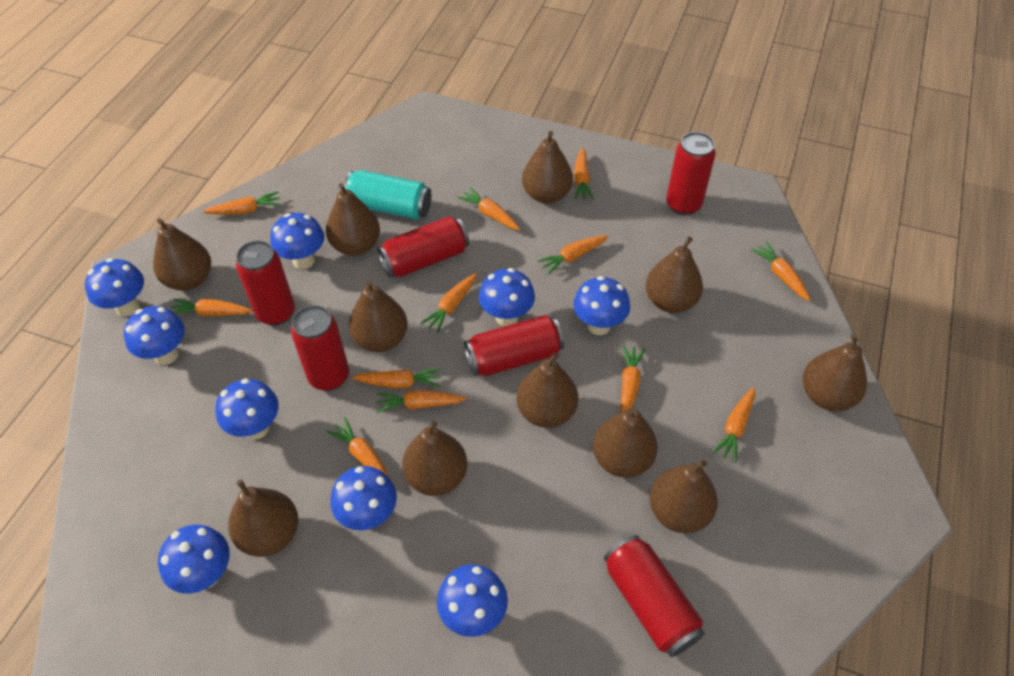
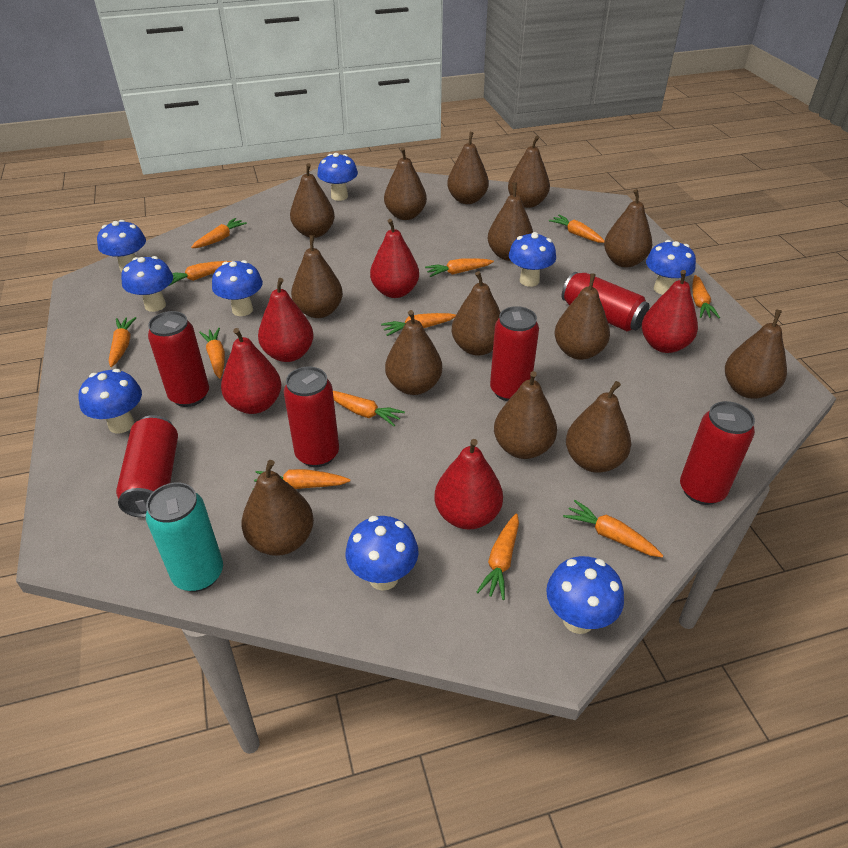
brown pear: 11 -> 14
red pear: 0 -> 5

